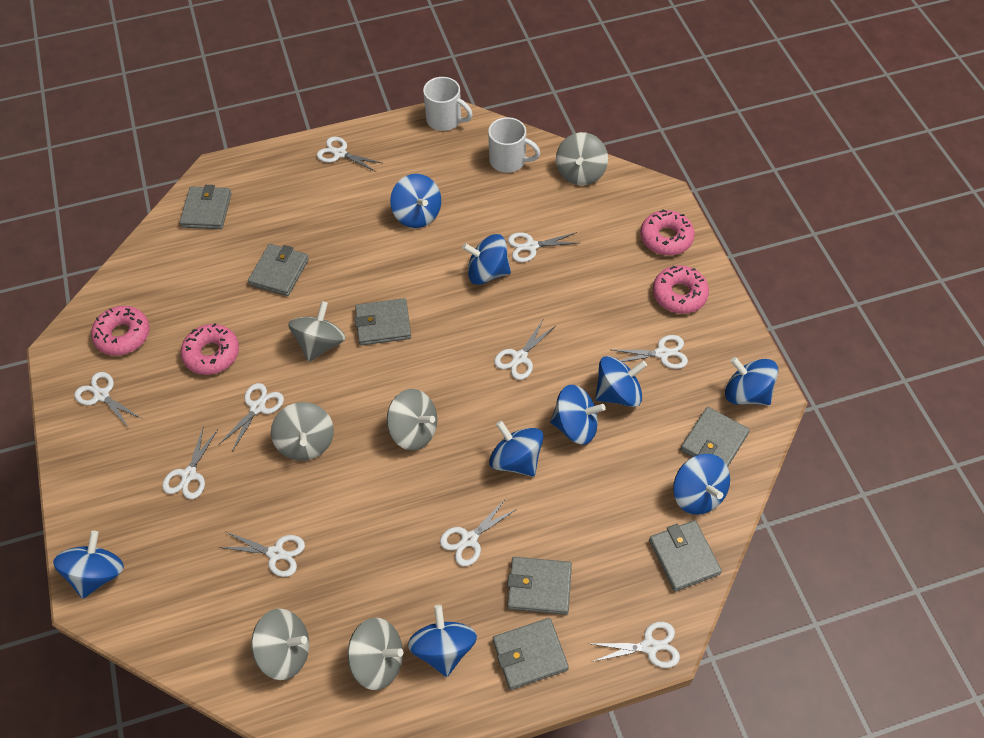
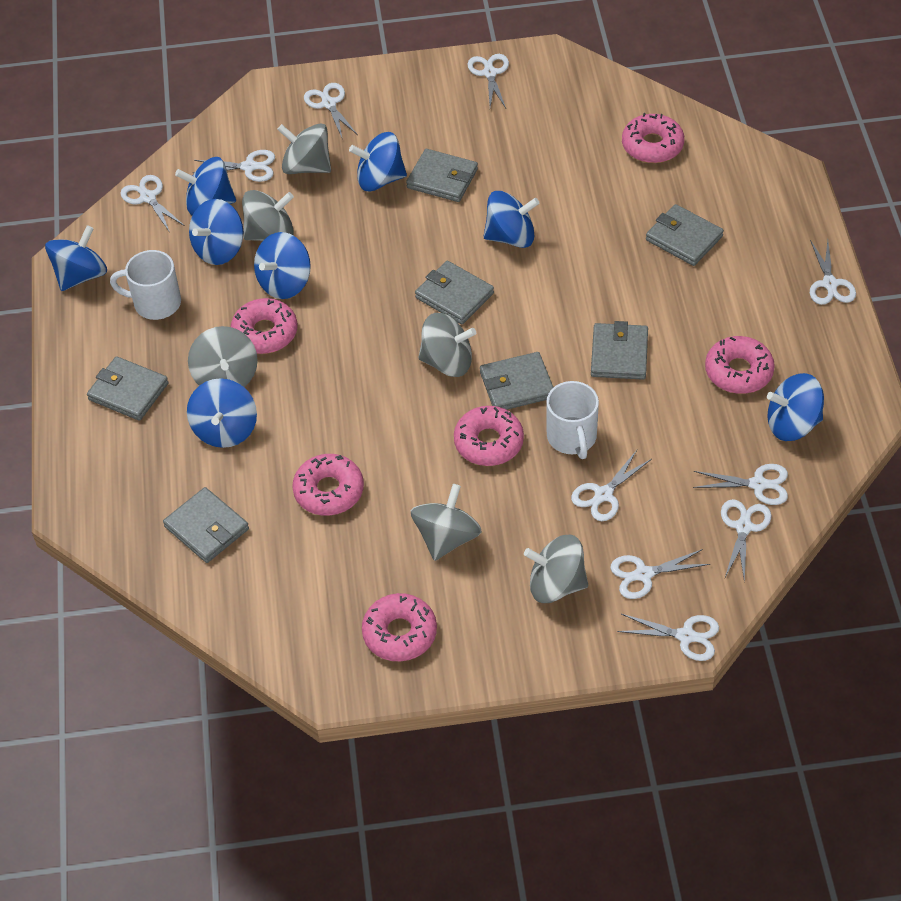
blue spinning top: 9 -> 8
pink donut: 4 -> 6

